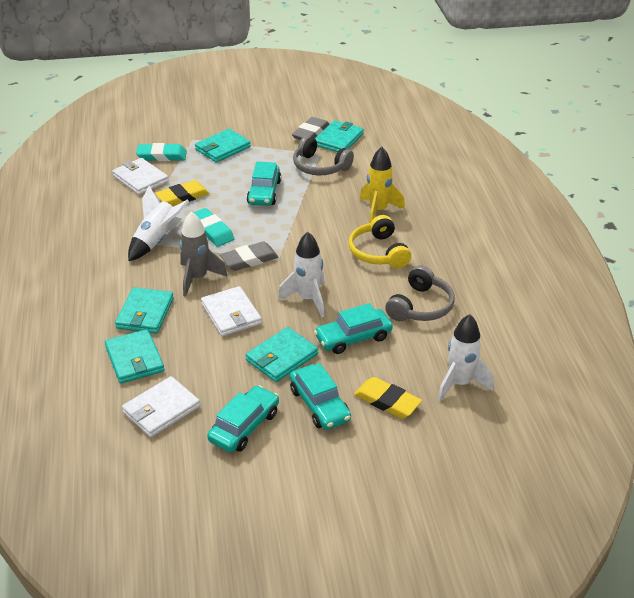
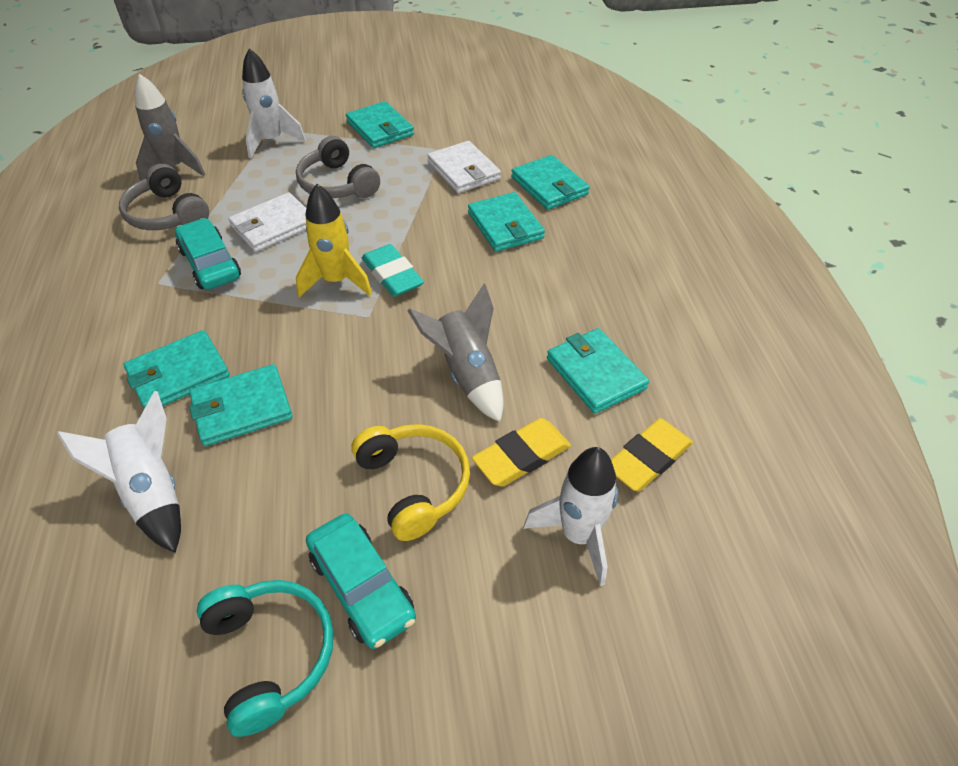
grey eraser: 2 -> 0
grey rocket: 1 -> 2
turquoise car: 4 -> 2
turquoise eraser: 2 -> 1
turquoise headphones: 0 -> 1
turquoise wallet: 5 -> 6
white wallet: 3 -> 2

